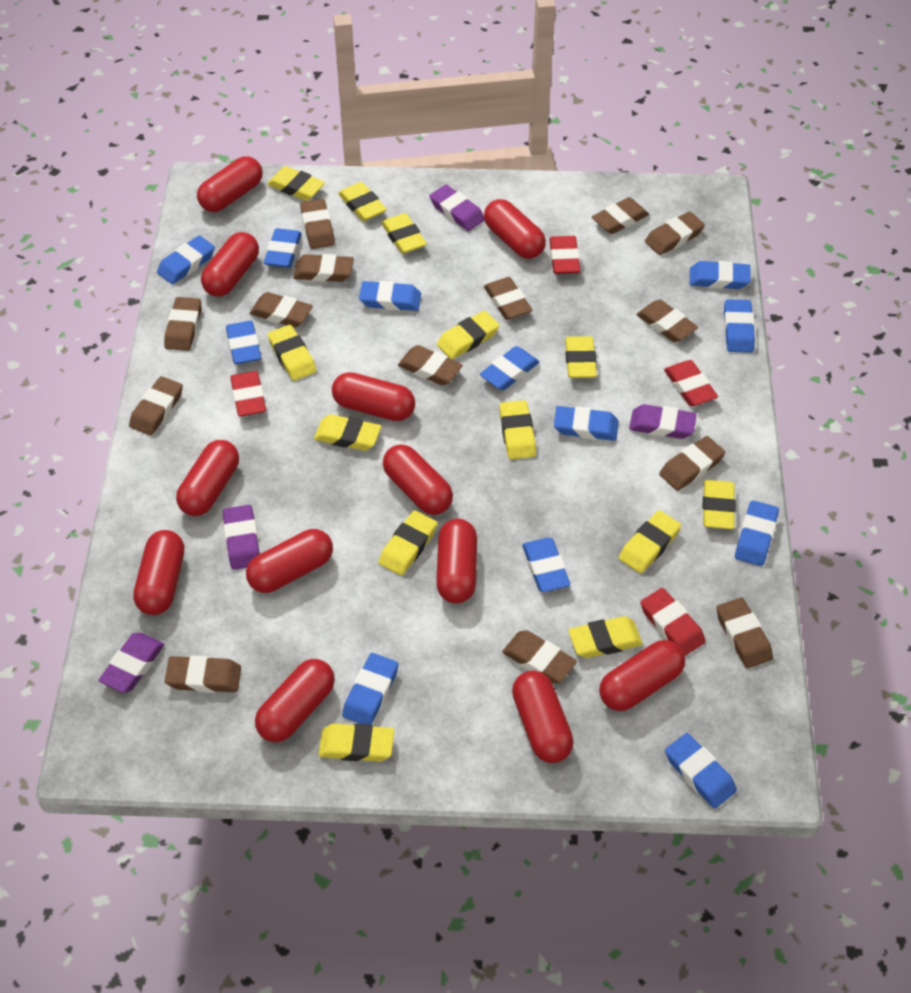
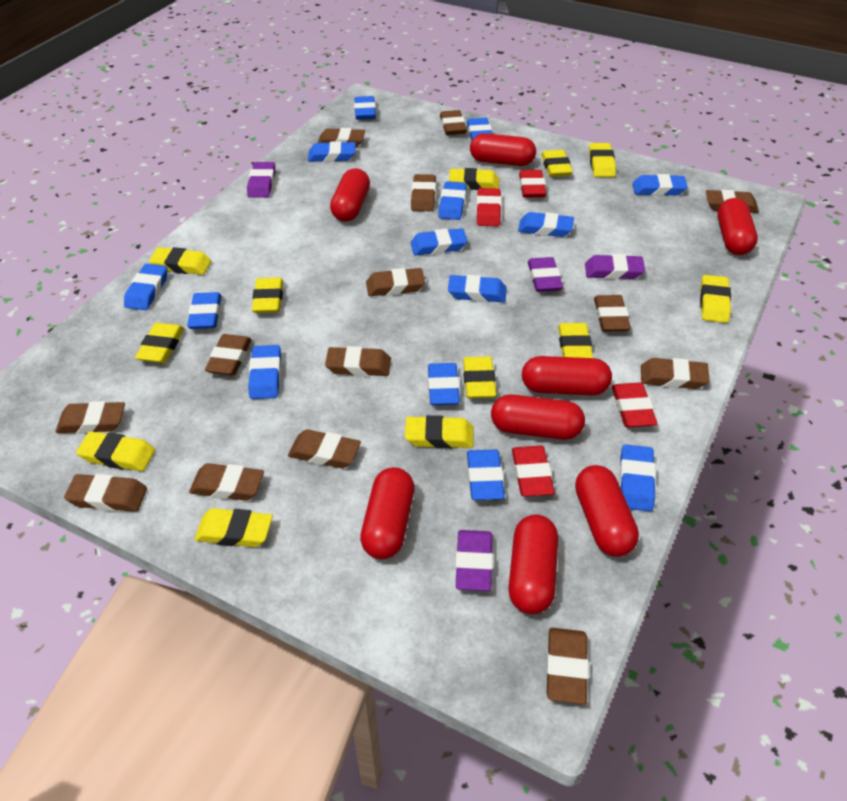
blue eraser: 12 -> 14
red capsule: 12 -> 8
yellow eraser: 13 -> 12

